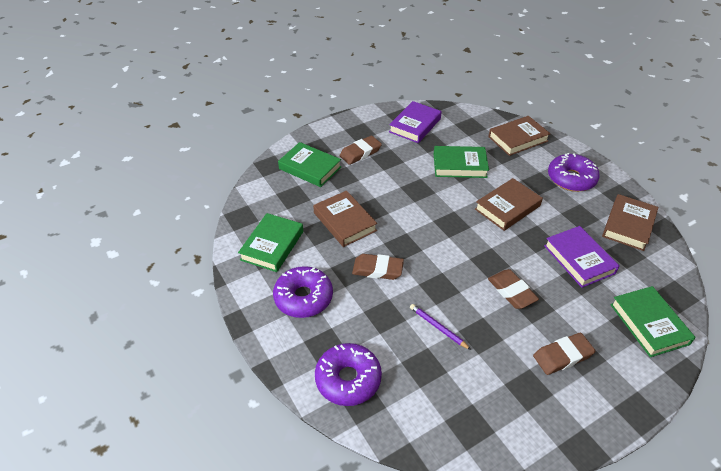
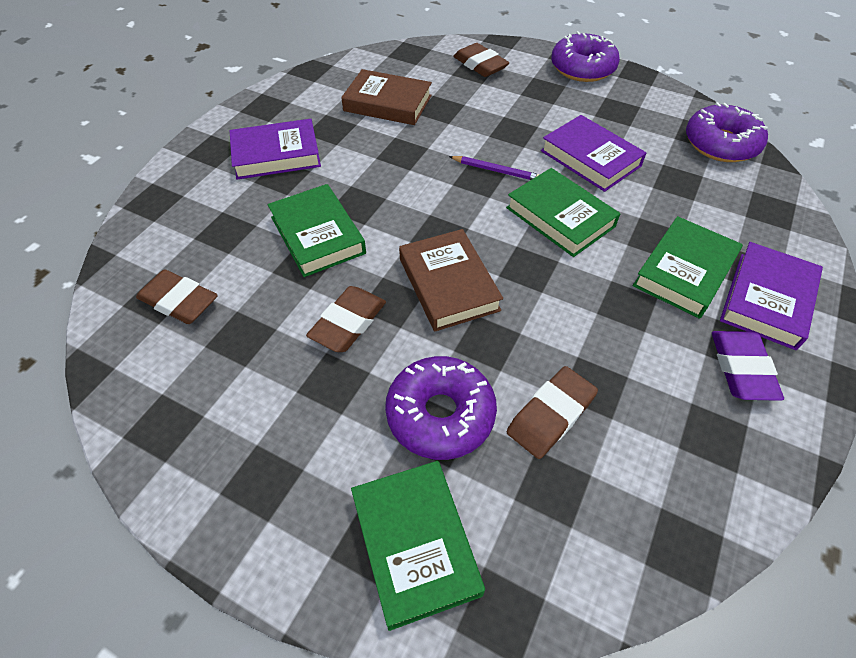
brown book: 4 -> 2
purple book: 2 -> 3
purple eraser: 0 -> 1

